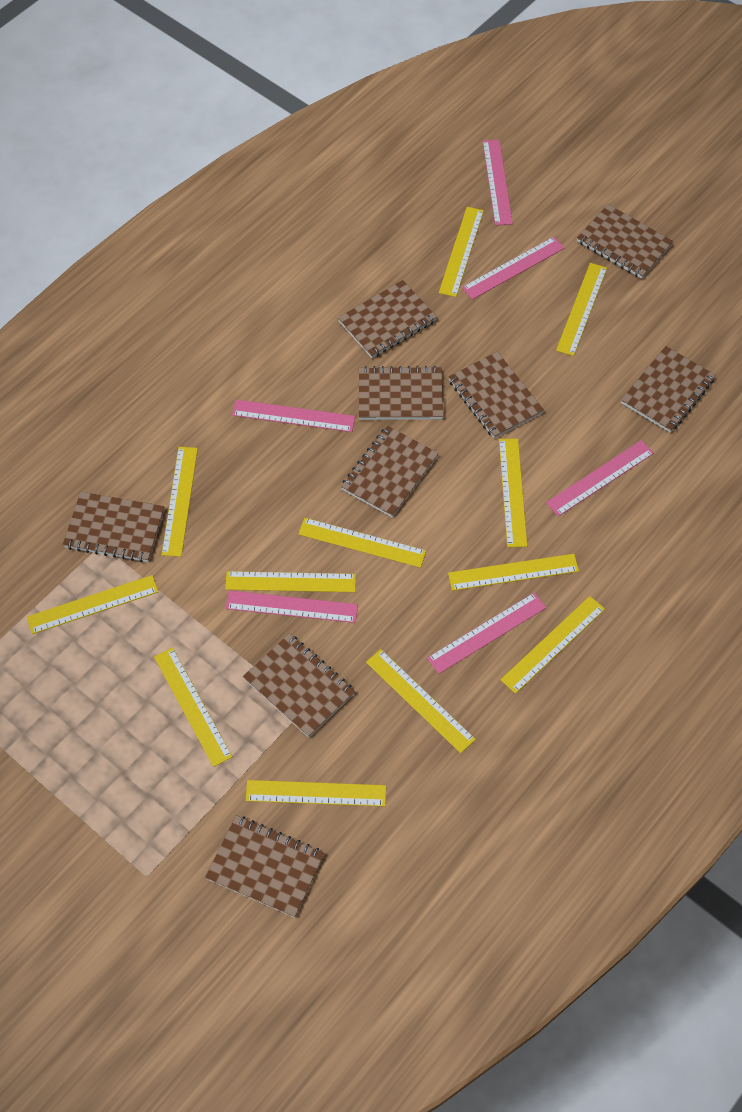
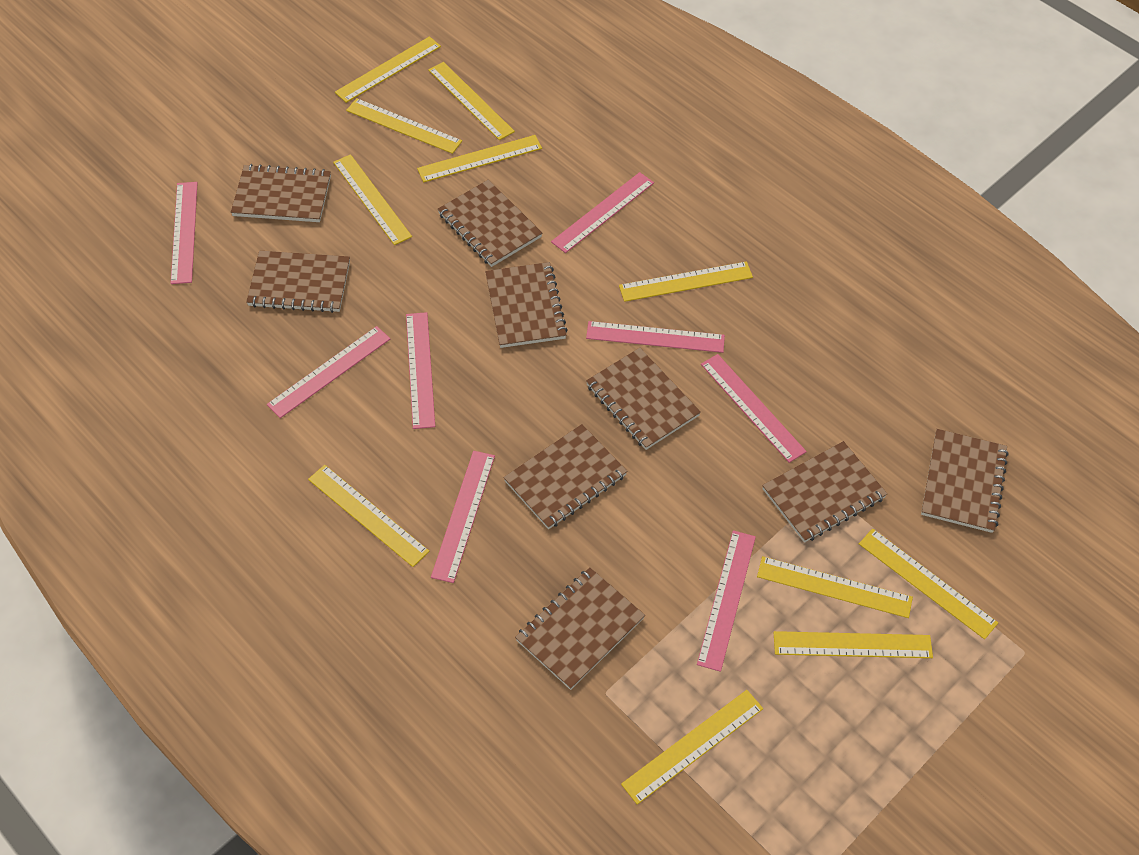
pink ruler: 6 -> 8
yellow ruler: 12 -> 11

